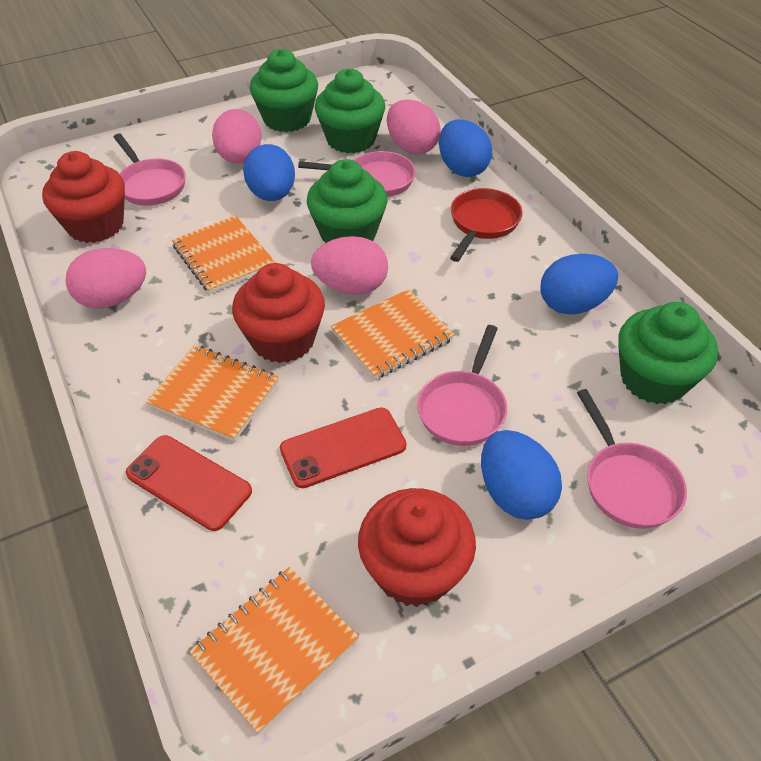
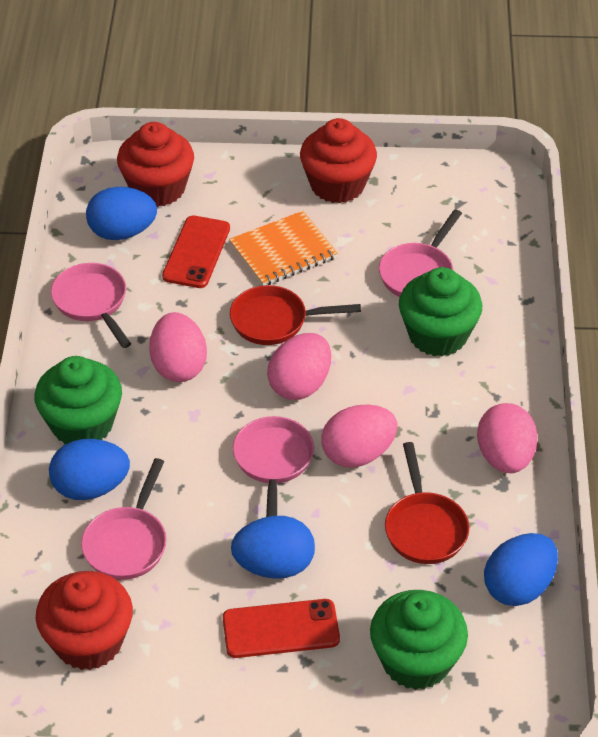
green cupcake: 4 -> 3
orange notebook: 4 -> 1
red pan: 1 -> 2

